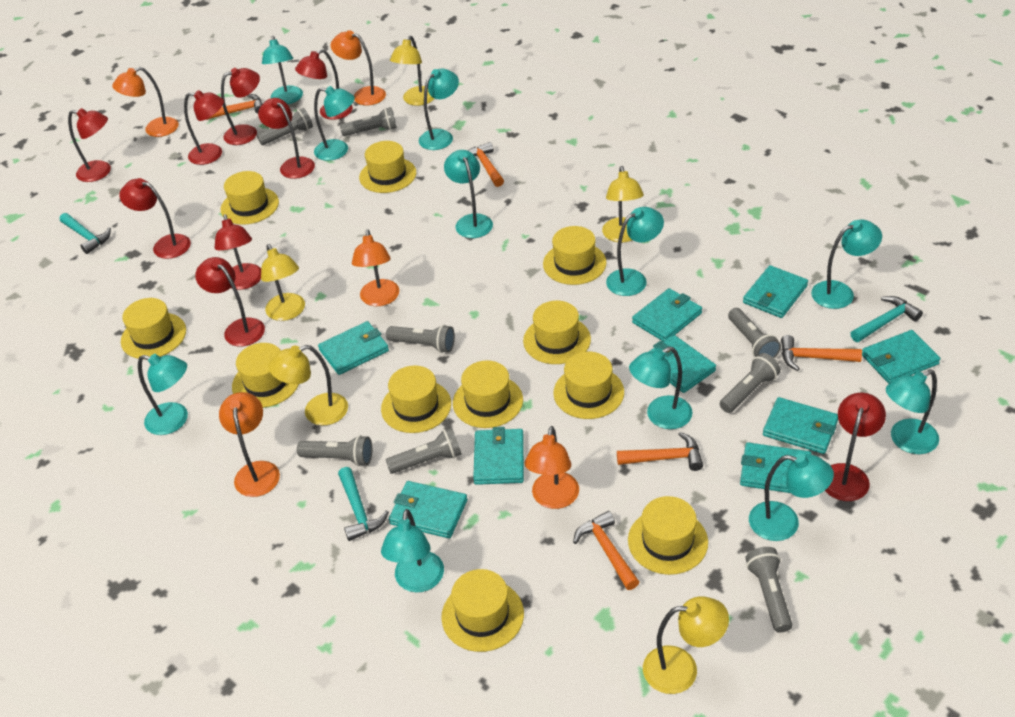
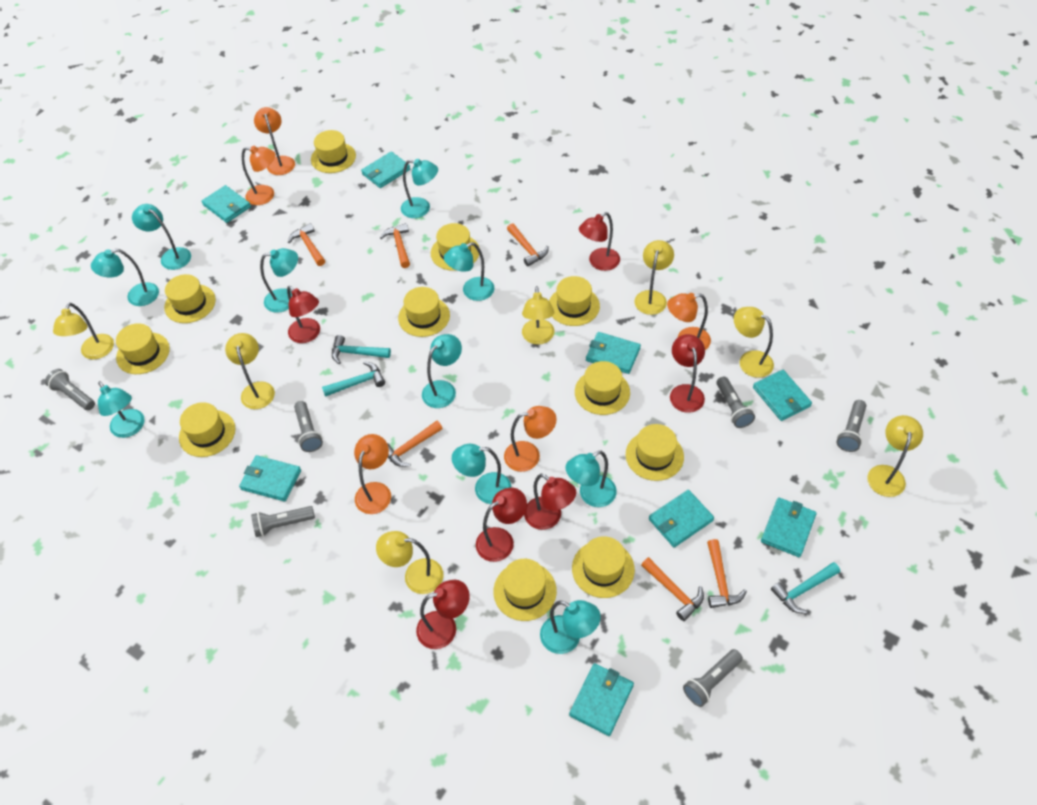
grey flashlight: 8 -> 6
orange hammer: 5 -> 6
red lamp: 9 -> 6
turquoise lamp: 11 -> 10
turquoise wallet: 9 -> 8
yellow lamp: 5 -> 7

